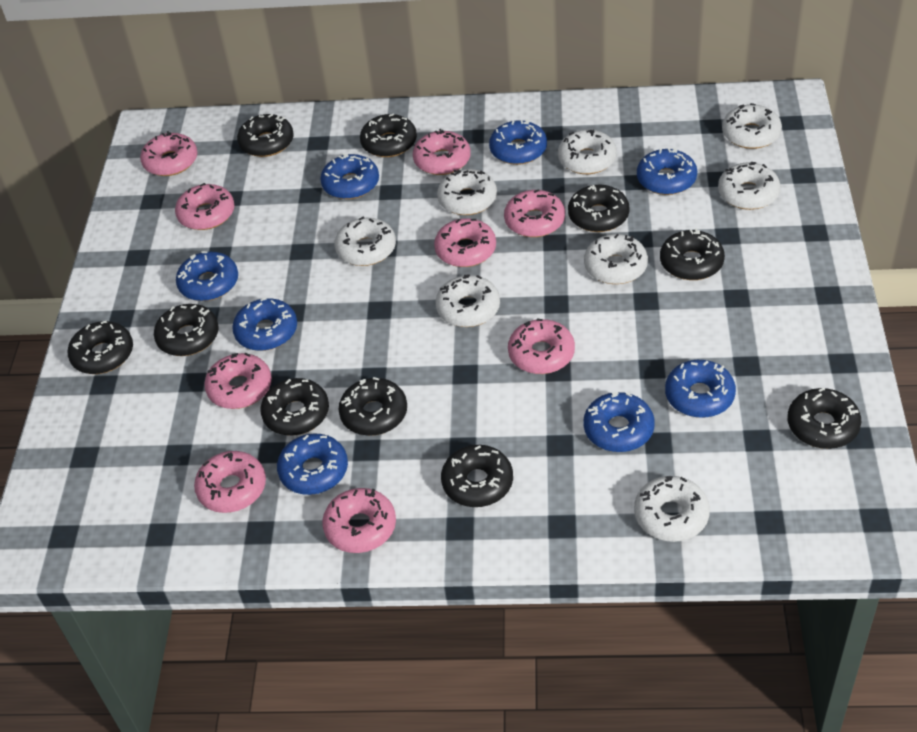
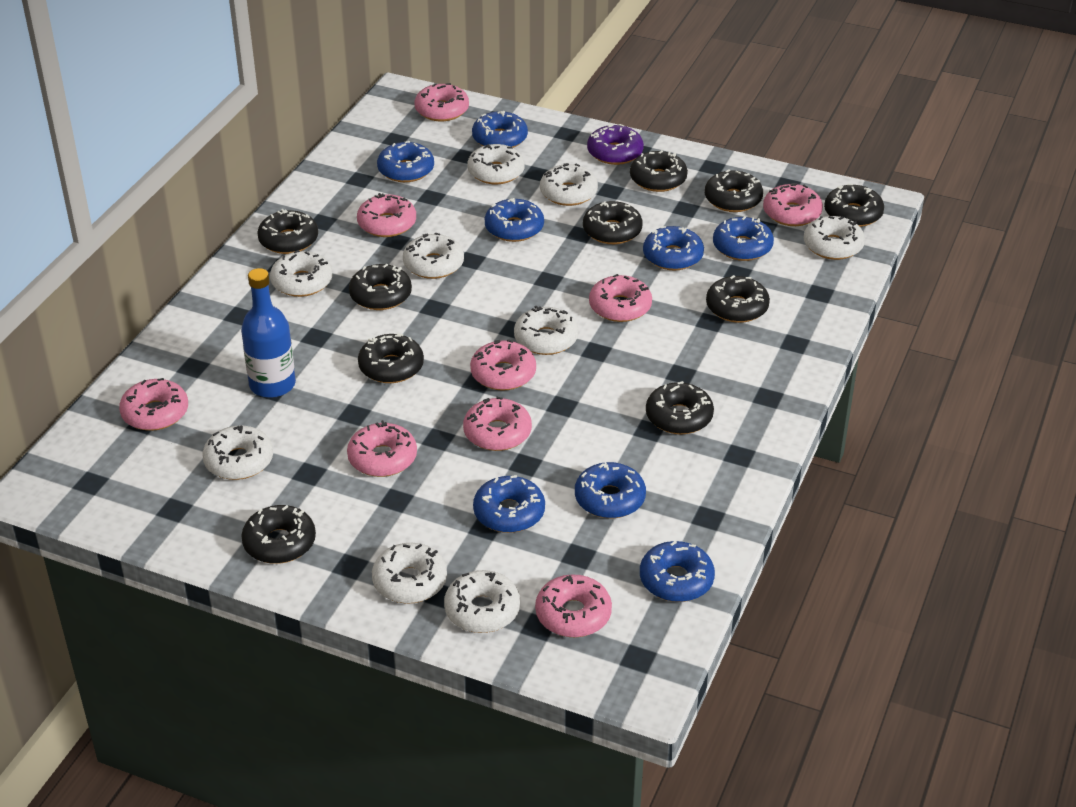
blue bottle: 0 -> 1
purple donut: 0 -> 1
white donut: 8 -> 9

